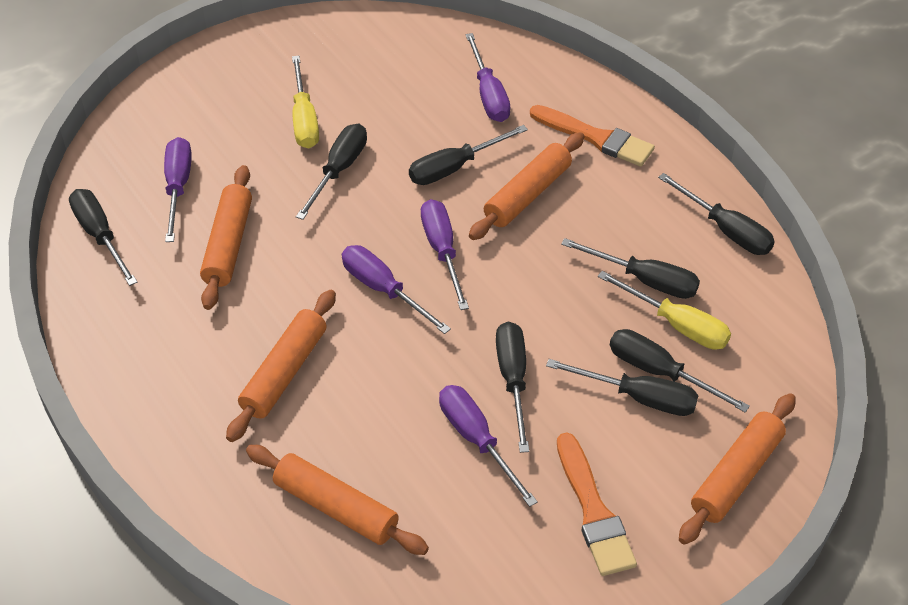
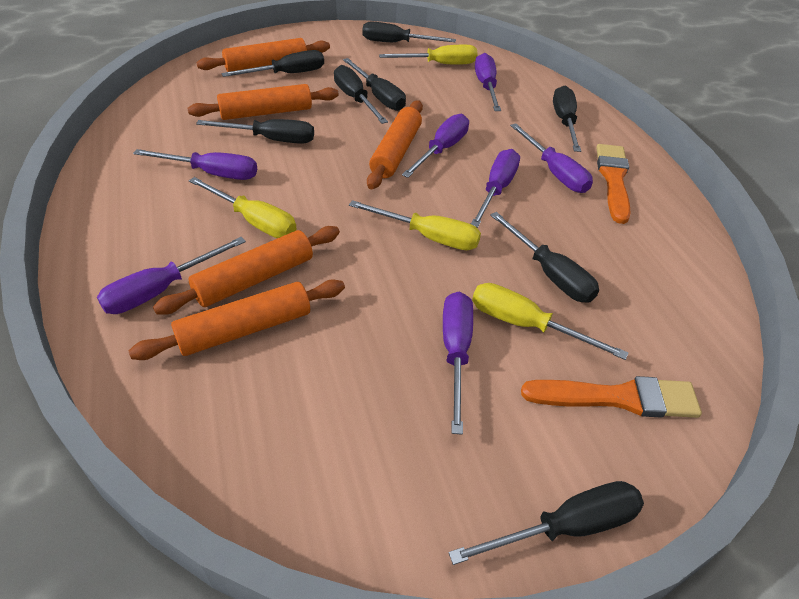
purple screwdriver: 5 -> 7
yellow screwdriver: 2 -> 4

